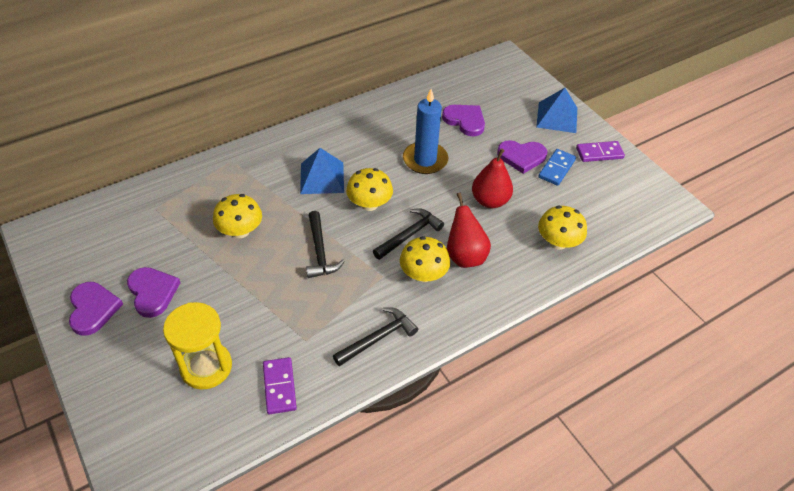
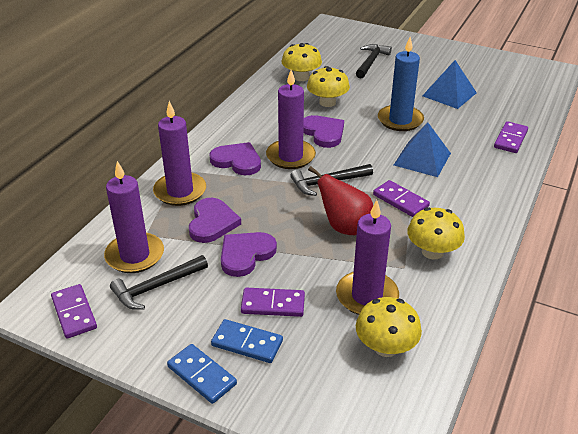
blue domino: 1 -> 2
purple candle: 0 -> 4
purple domino: 2 -> 4
red pear: 2 -> 1
yellow hourglass: 1 -> 0

